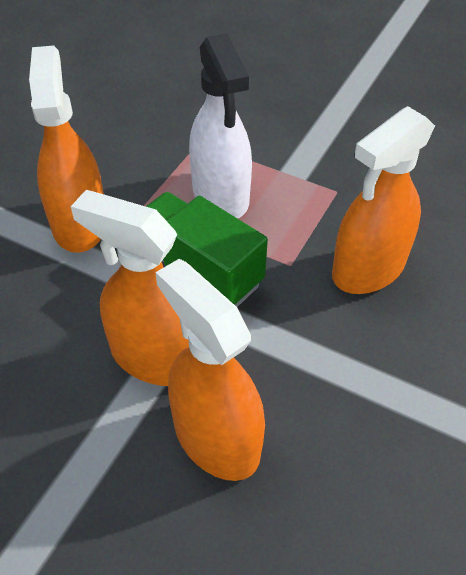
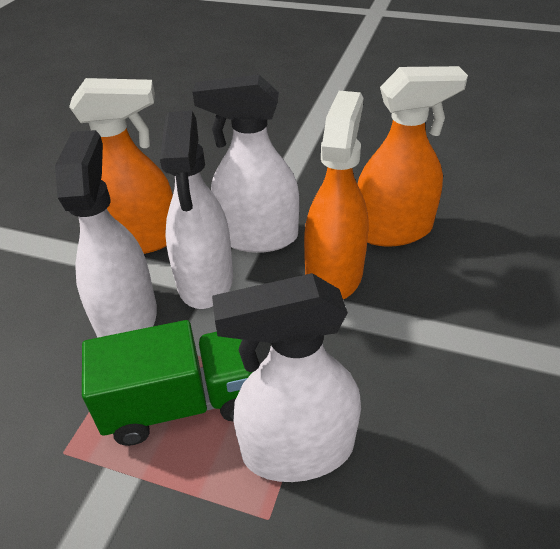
orange spray bottle: 4 -> 3
white spray bottle: 1 -> 4

